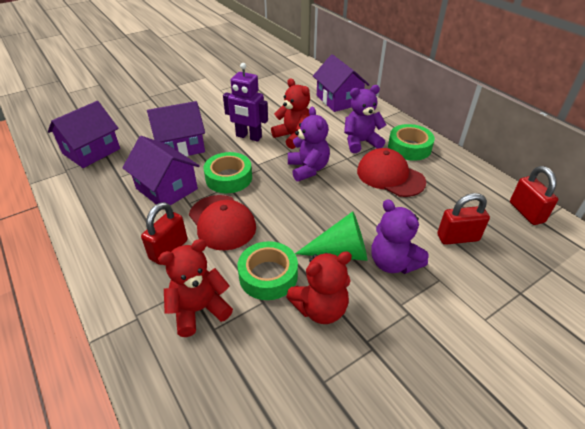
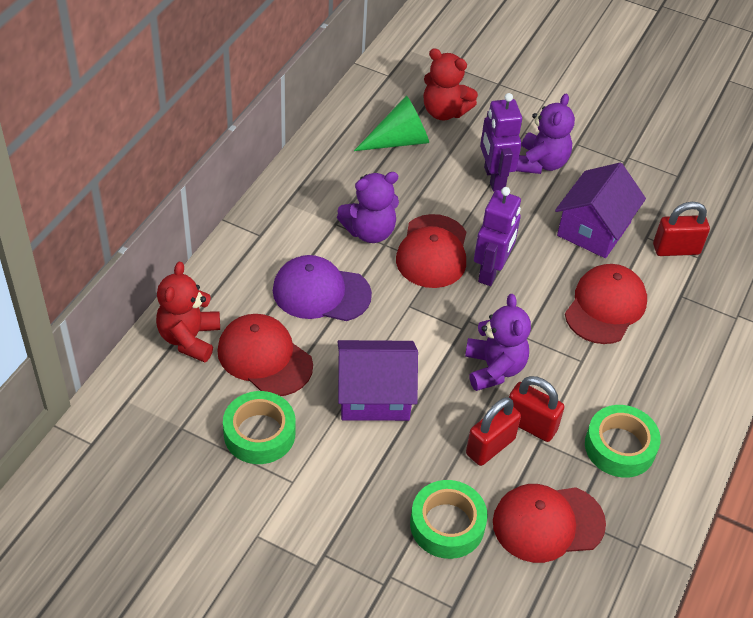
purple cap: 0 -> 1
purple house: 4 -> 2
purple robot: 1 -> 2
red cap: 2 -> 4
red teddy bear: 3 -> 2

